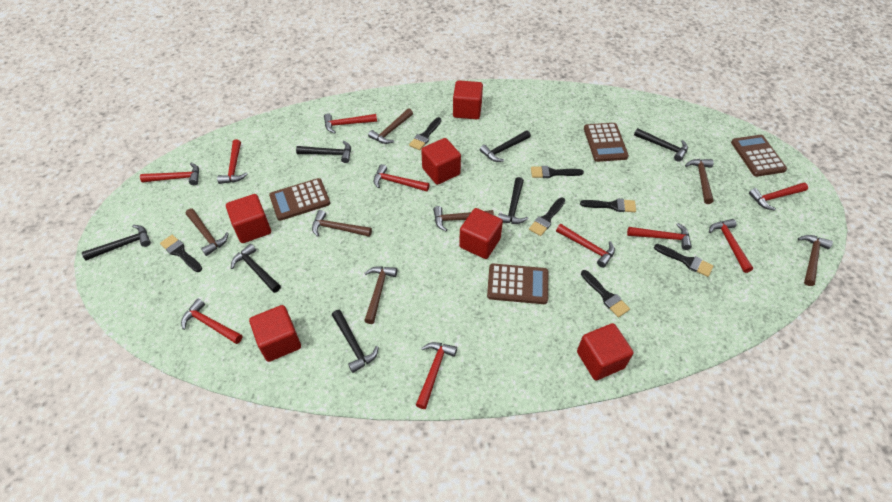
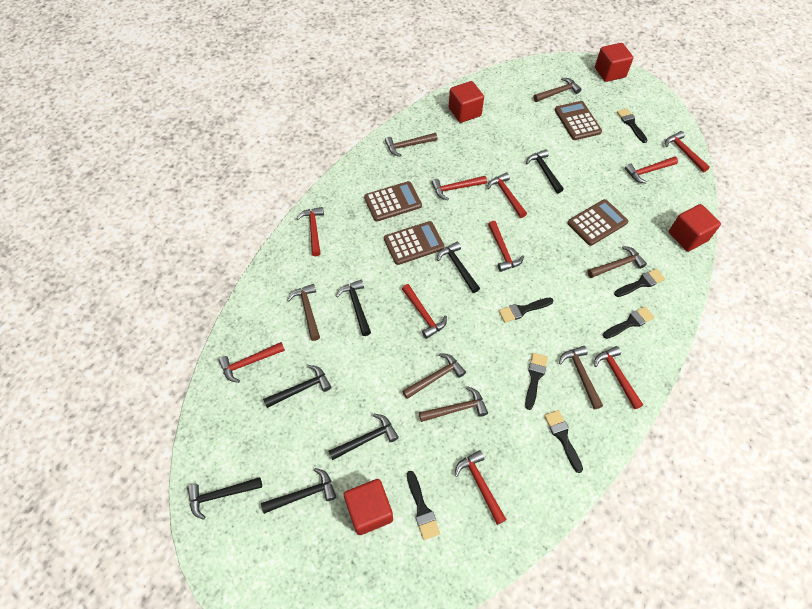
red cube: 6 -> 4

